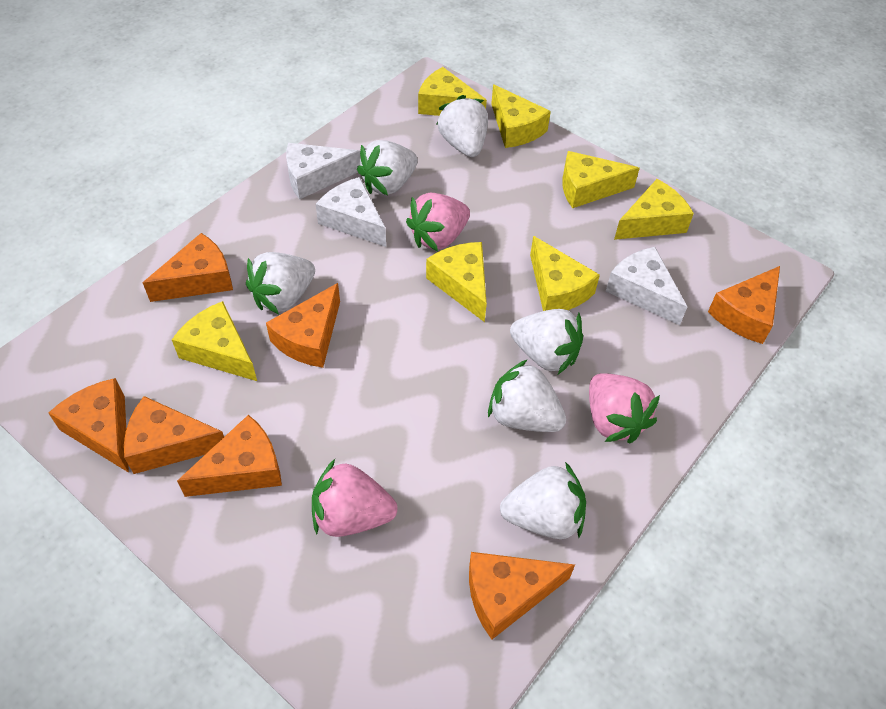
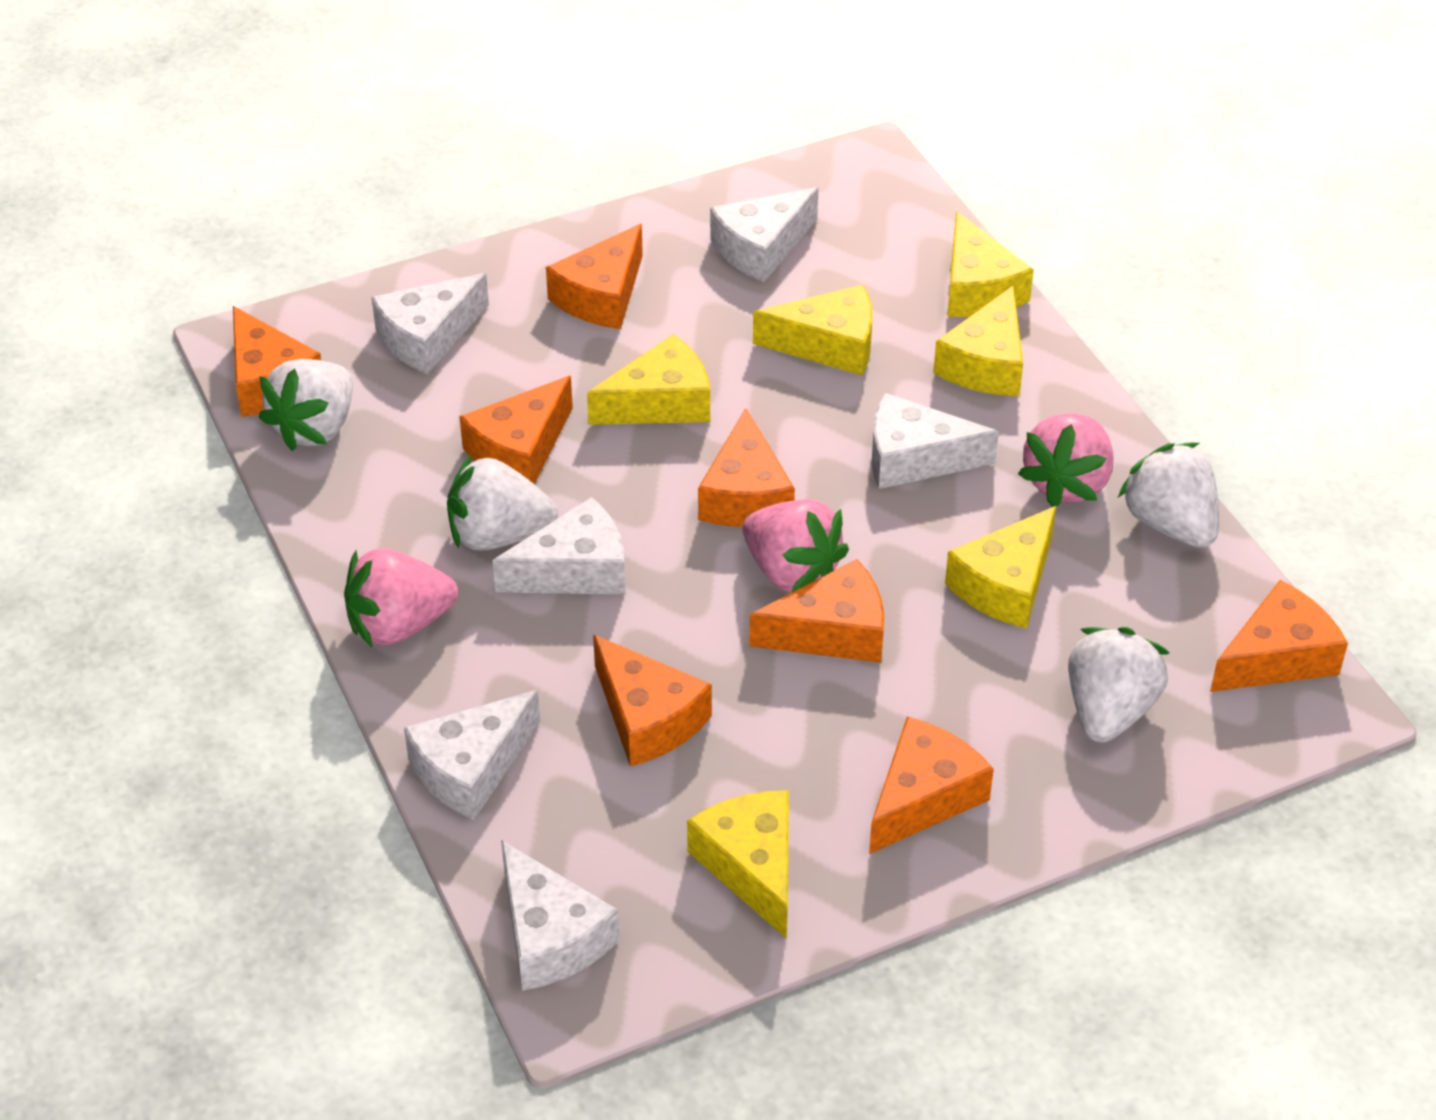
orange cheese: 7 -> 8
white cheese: 3 -> 6
white strawberry: 6 -> 4
yellow cheese: 7 -> 6

